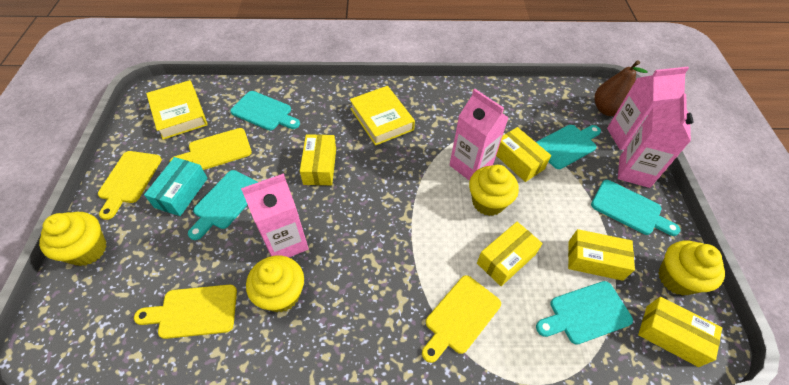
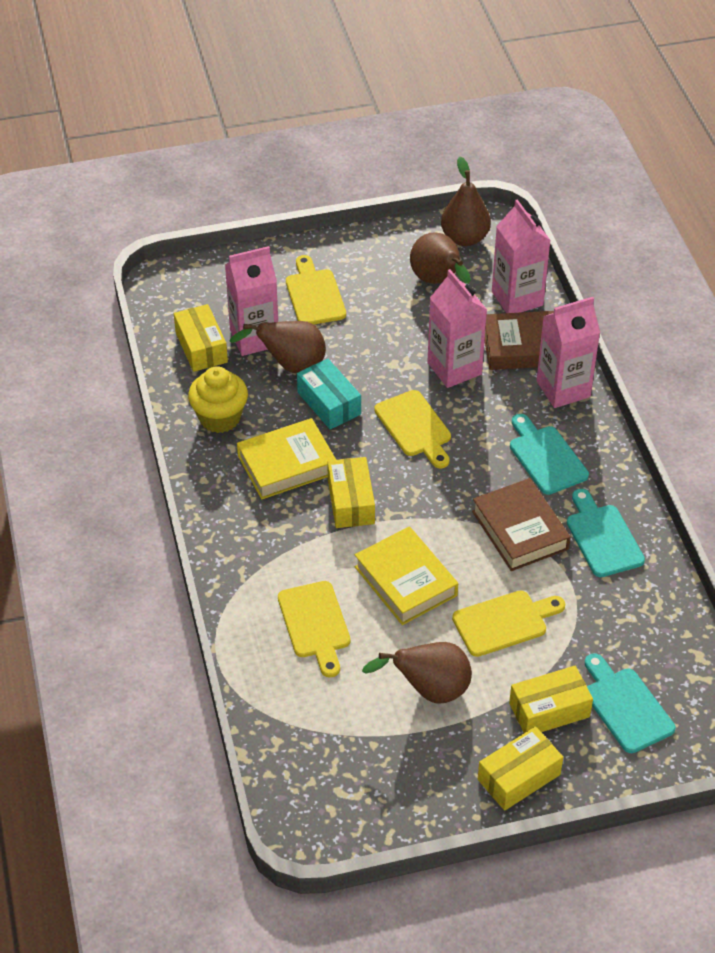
brown book: 0 -> 2
brown pear: 1 -> 4
turquoise cutting board: 5 -> 3
yellow box: 5 -> 4
yellow cupcake: 4 -> 1

